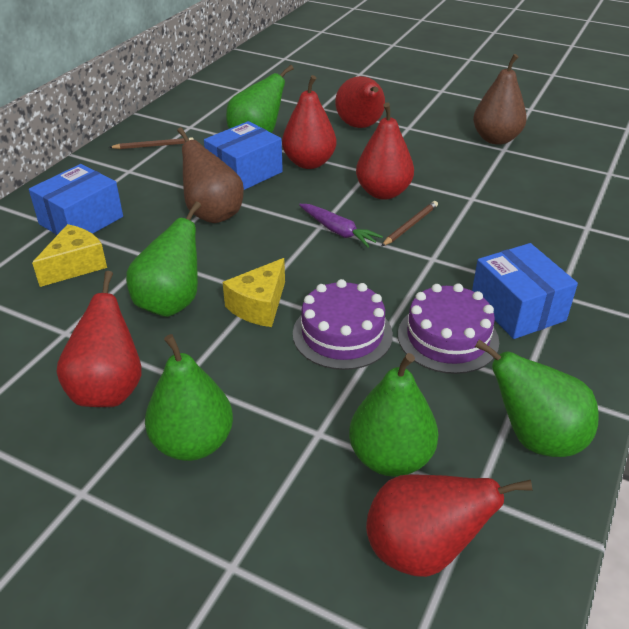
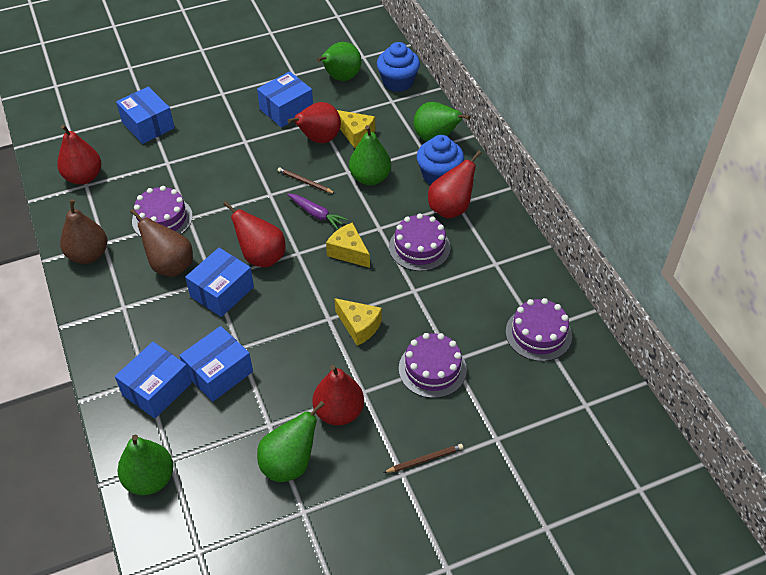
blue box: 3 -> 5
blue cupcake: 0 -> 2
purple cake: 2 -> 4
yellow cheese: 2 -> 3

